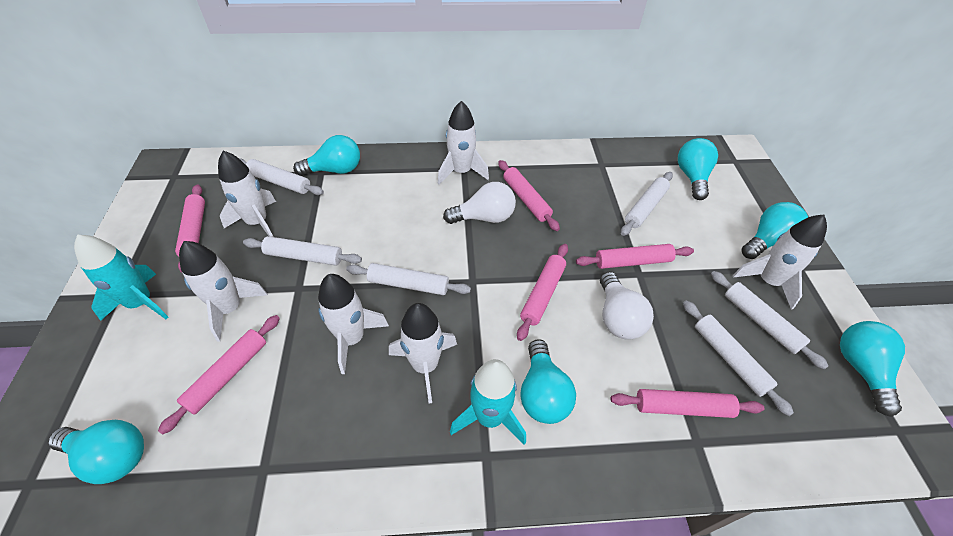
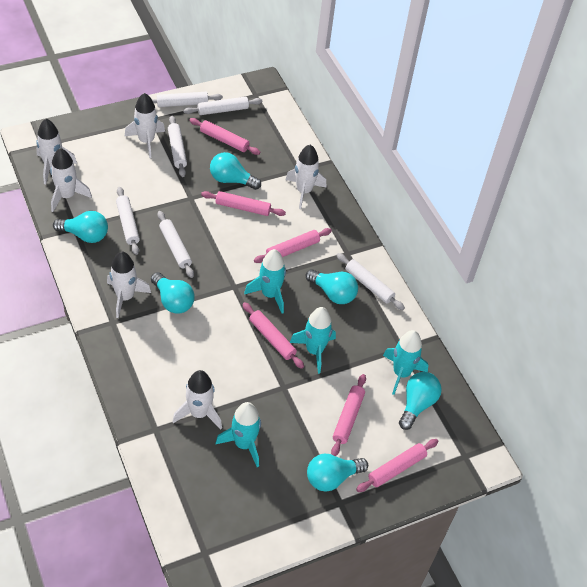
turquoise rocket: 2 -> 4
white light bulb: 2 -> 0

